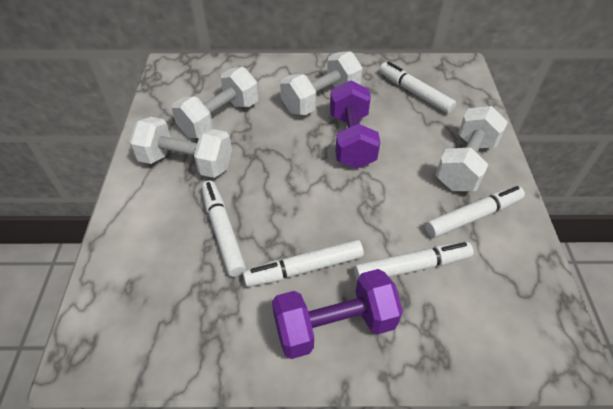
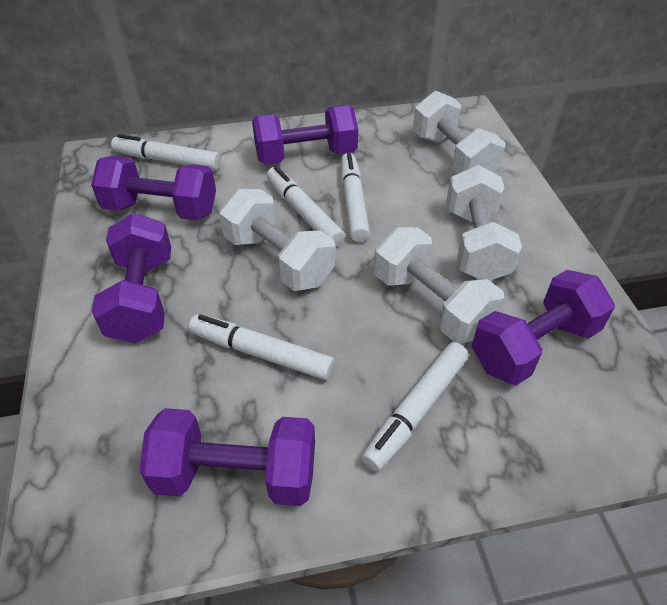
purple dumbbell: 2 -> 5

